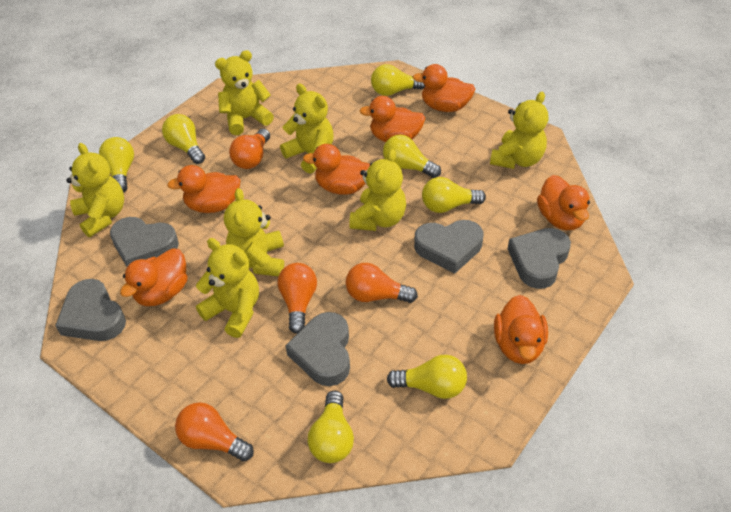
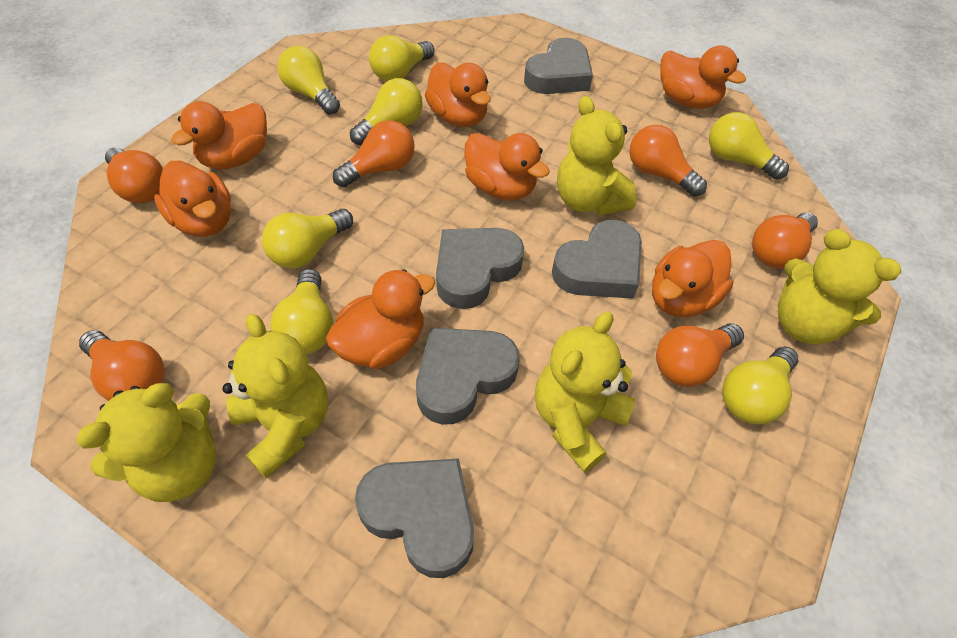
orange light bulb: 4 -> 6
yellow teddy bear: 7 -> 5

